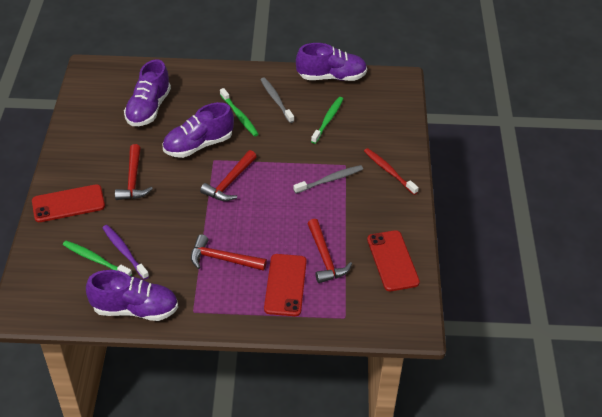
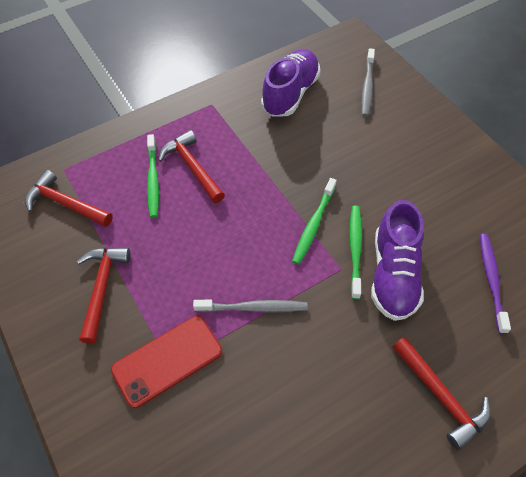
purple shoe: 4 -> 2
red phone: 3 -> 1
red toothbrush: 1 -> 0

